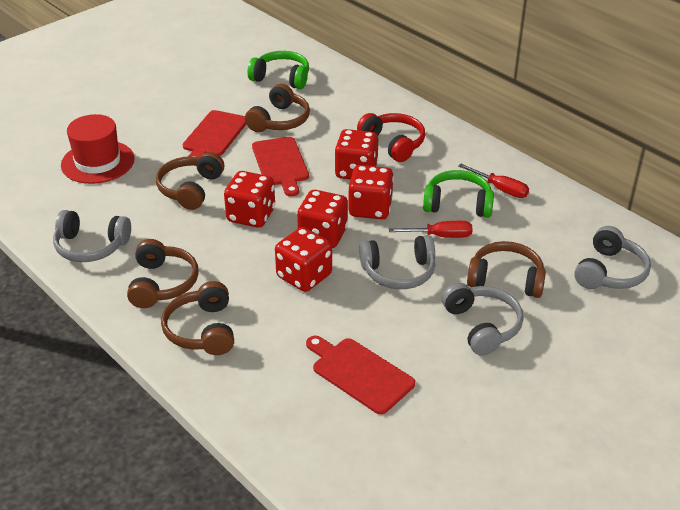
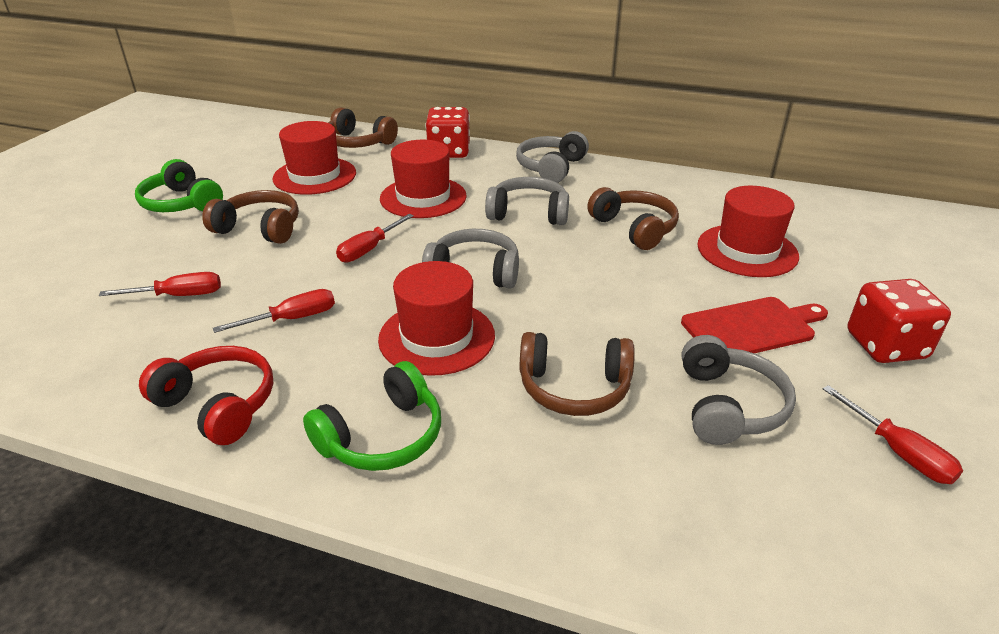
brown headphones: 5 -> 4
red cutting board: 3 -> 1
red dice: 5 -> 2
red hat: 1 -> 4
red screwdriver: 2 -> 4

